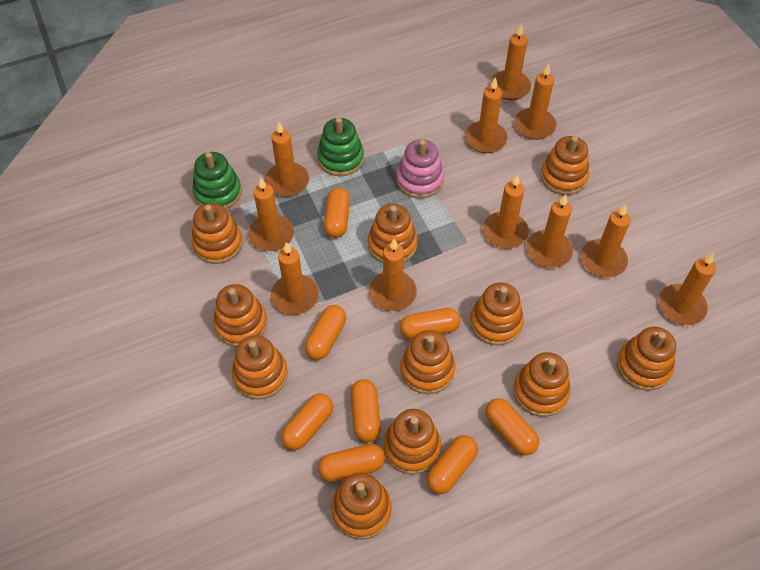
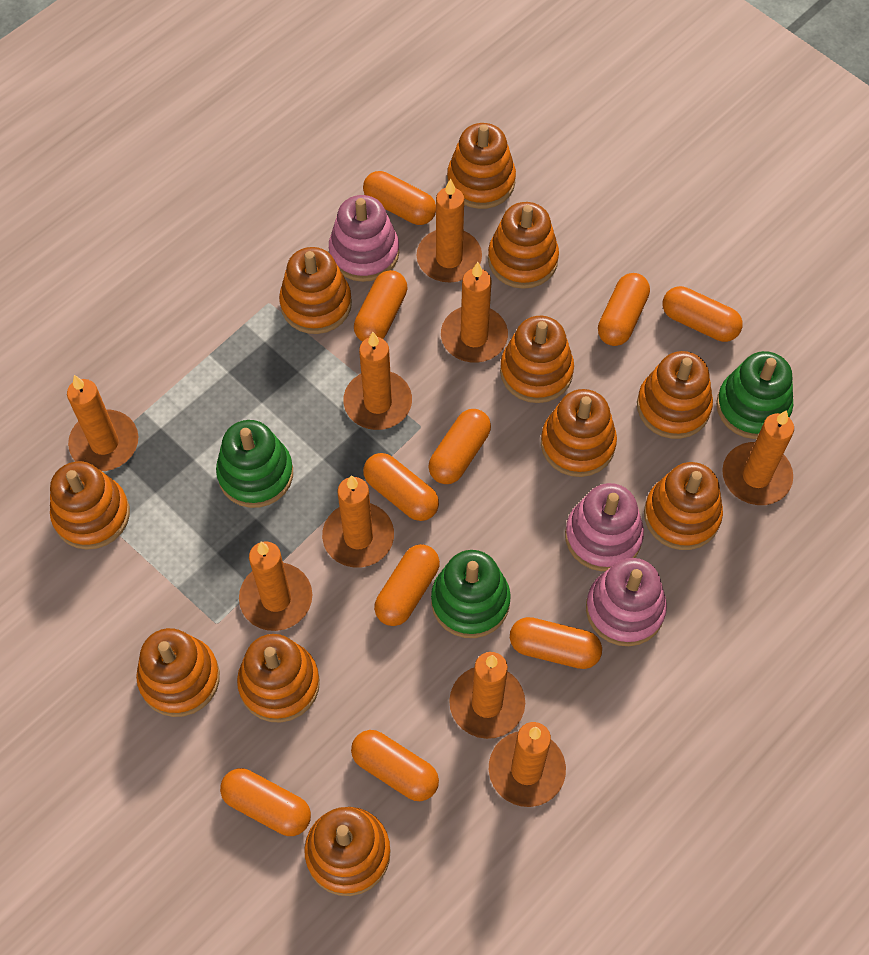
green stacking toy: 2 -> 3
orange candle: 11 -> 9
orange capsule: 8 -> 10
pink stacking toy: 1 -> 3

